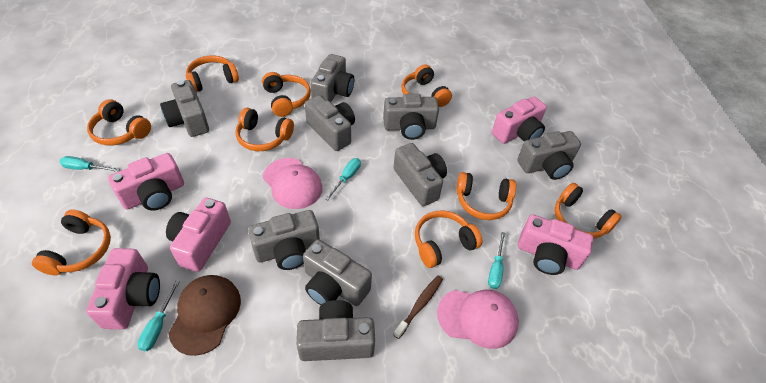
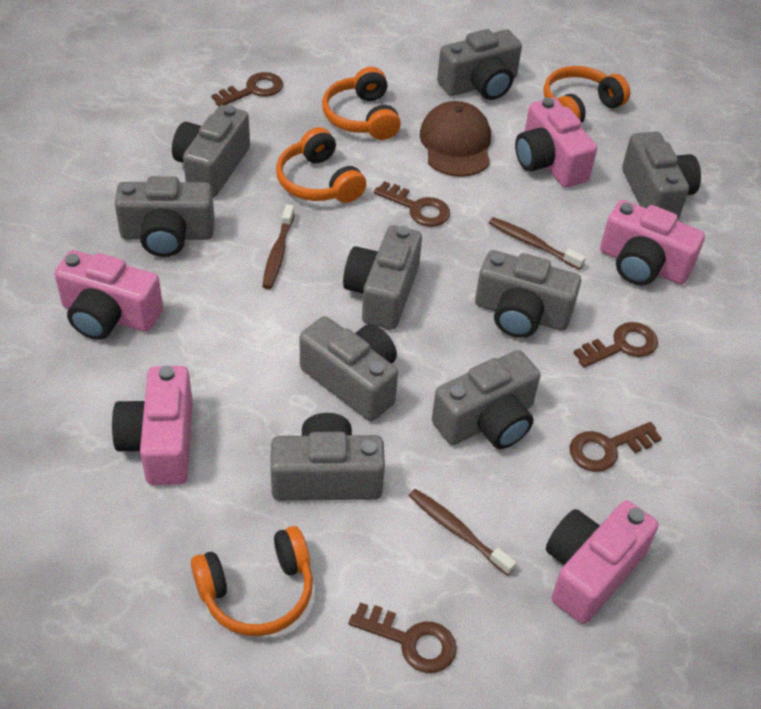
brown key: 0 -> 5
brown toothbrush: 1 -> 3
orange headphones: 9 -> 4
pink cap: 2 -> 0
turquoise screwdriver: 4 -> 0

